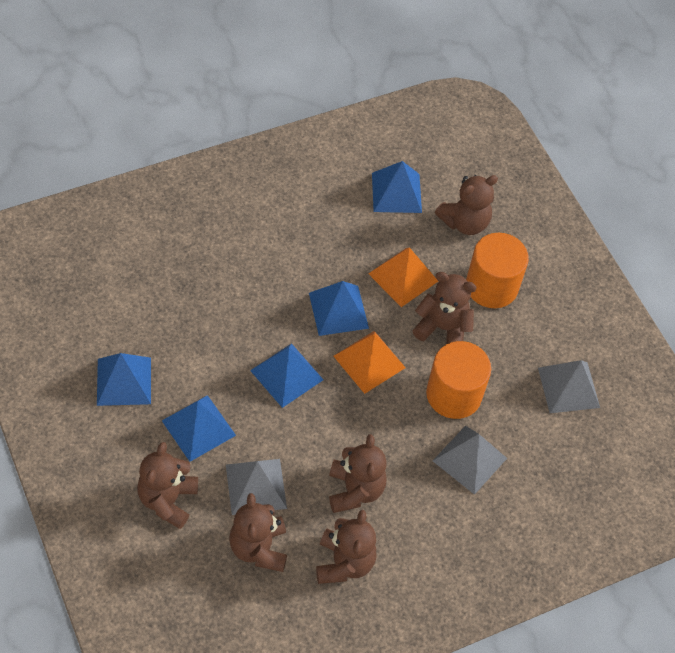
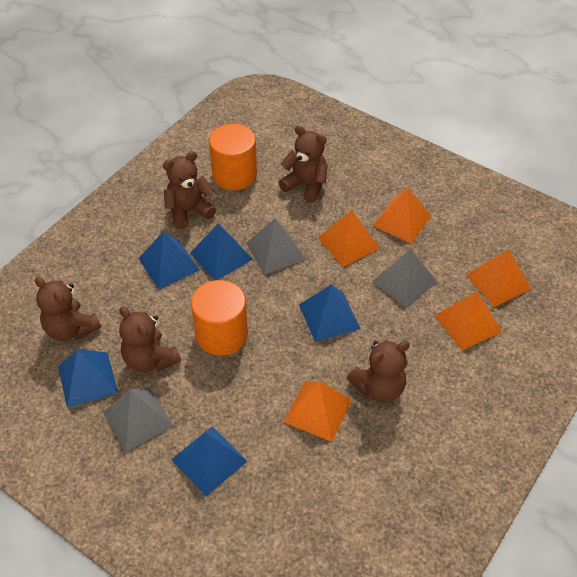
brown teddy bear: 6 -> 5
orange pyramid: 2 -> 5

